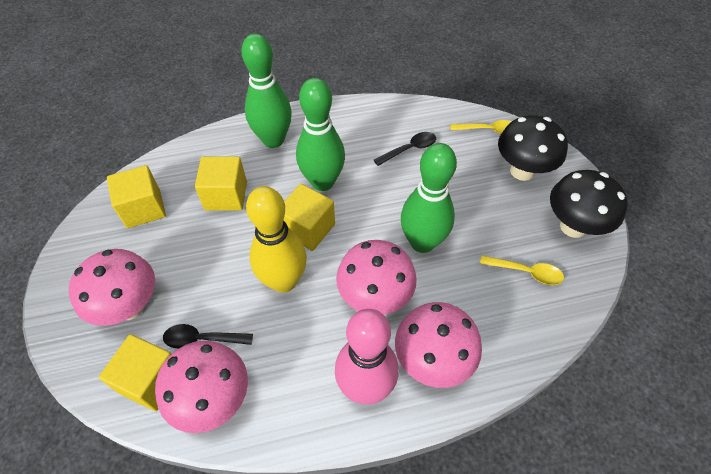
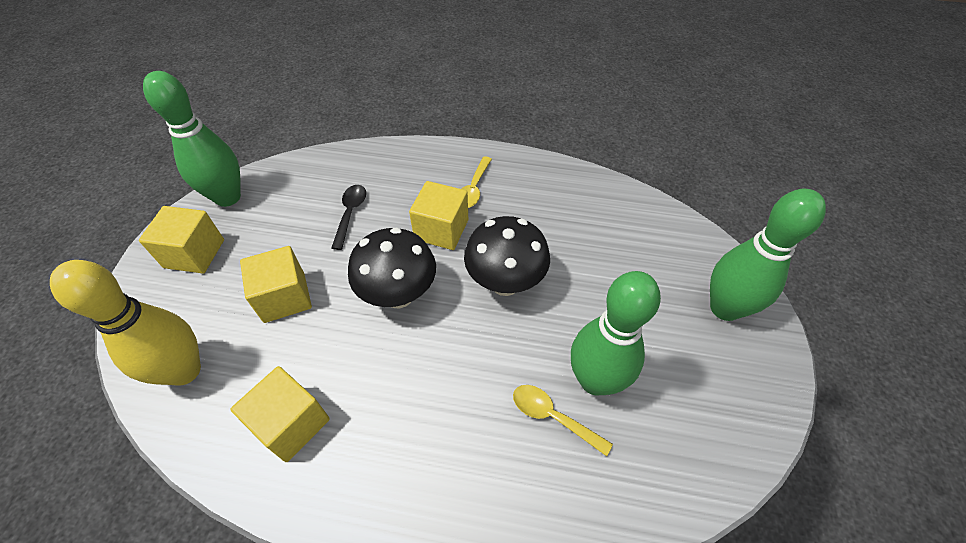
black spoon: 2 -> 1
pink bowling pin: 1 -> 0
pink mushroom: 4 -> 0

